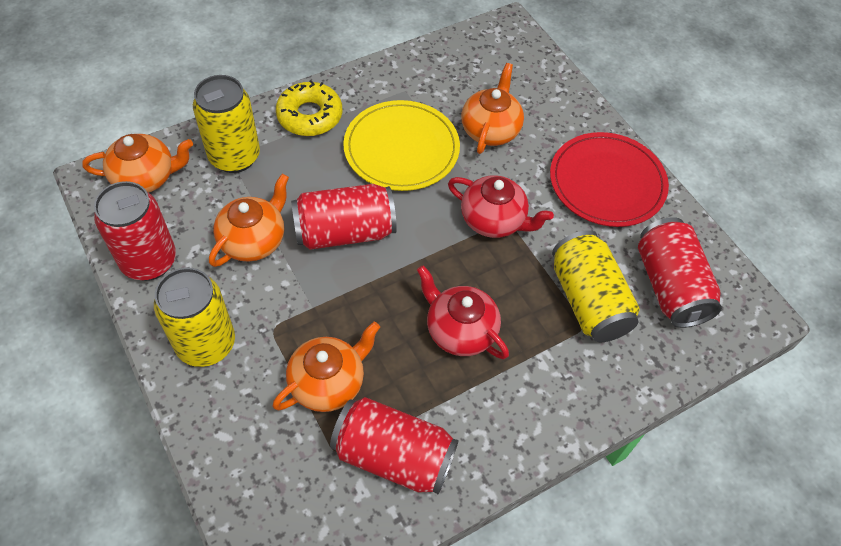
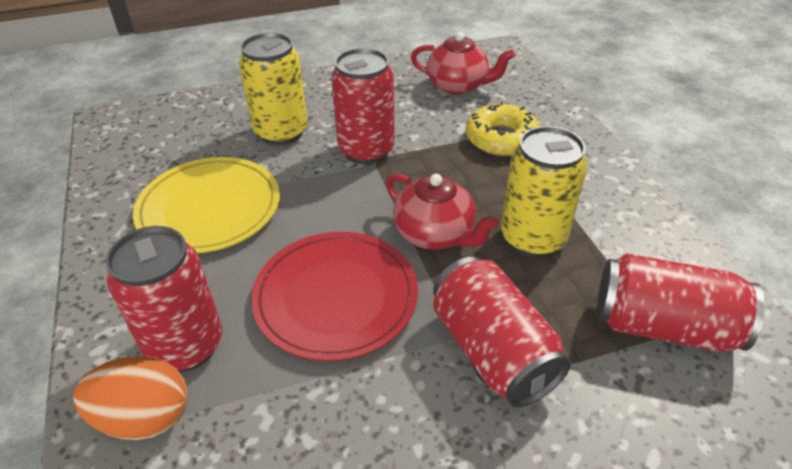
orange egg: 0 -> 1
orange teapot: 4 -> 0
yellow can: 3 -> 2

